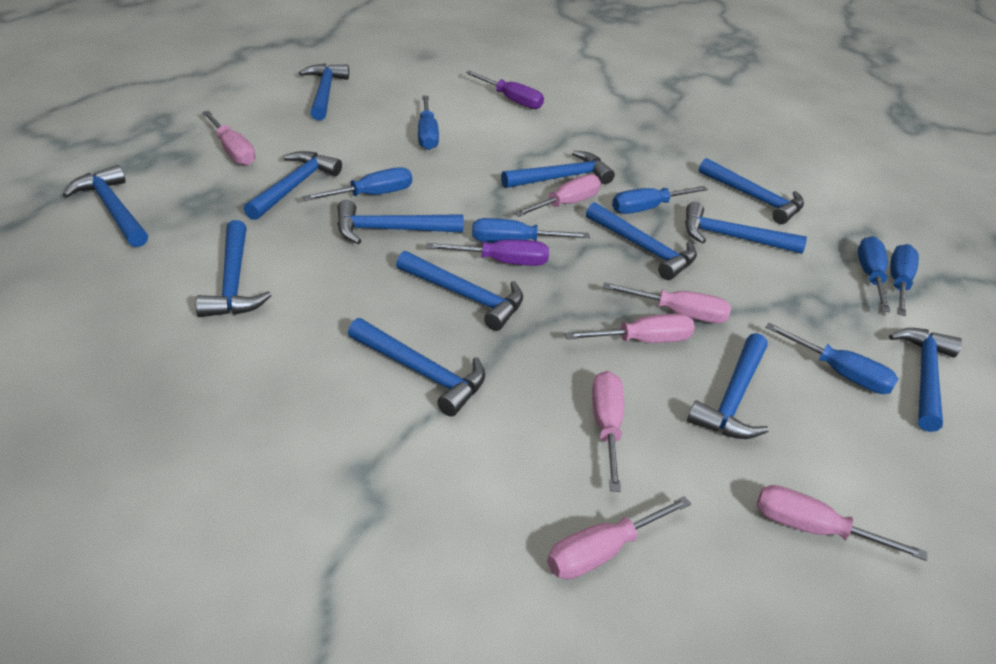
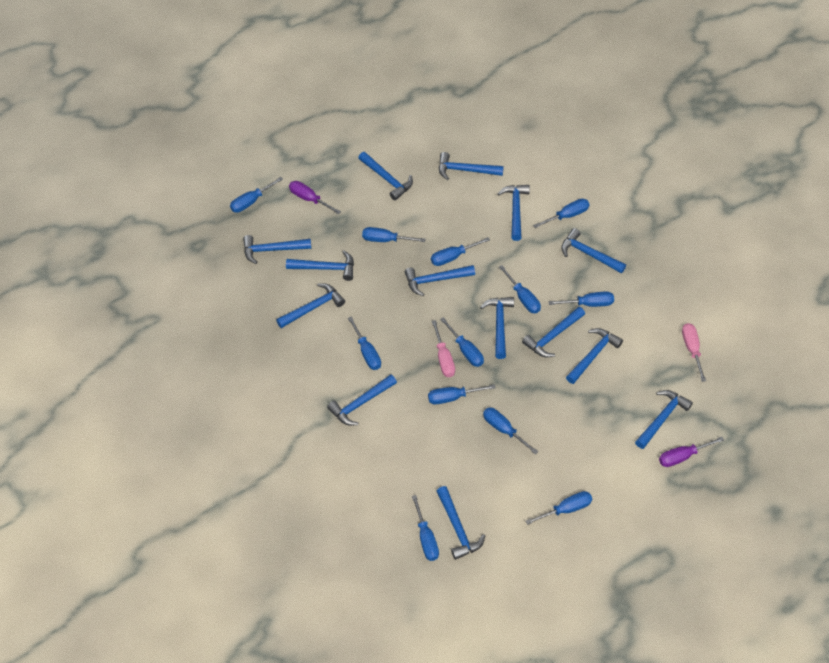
blue hammer: 13 -> 14
blue screwdriver: 7 -> 12
pink screwdriver: 7 -> 2

